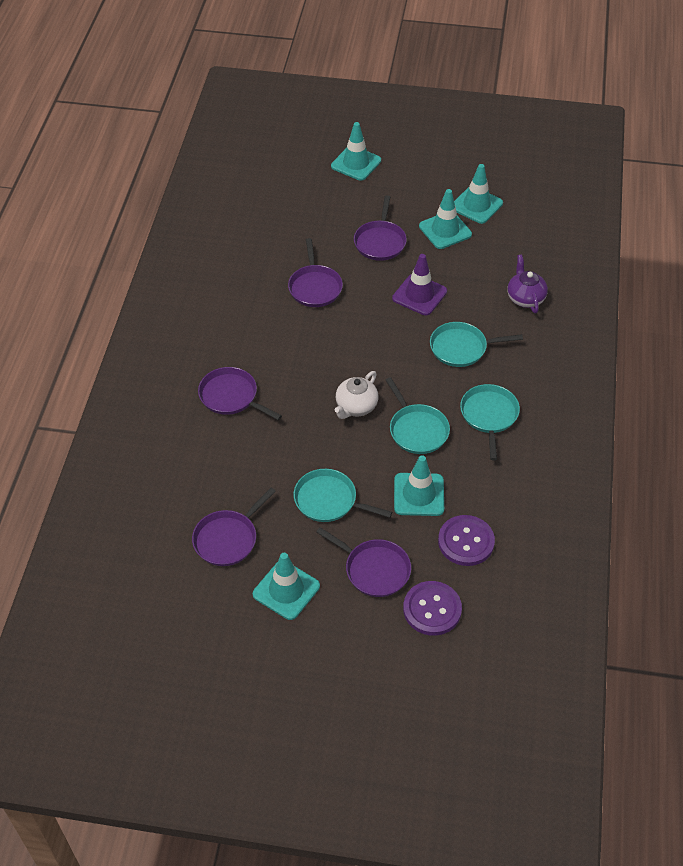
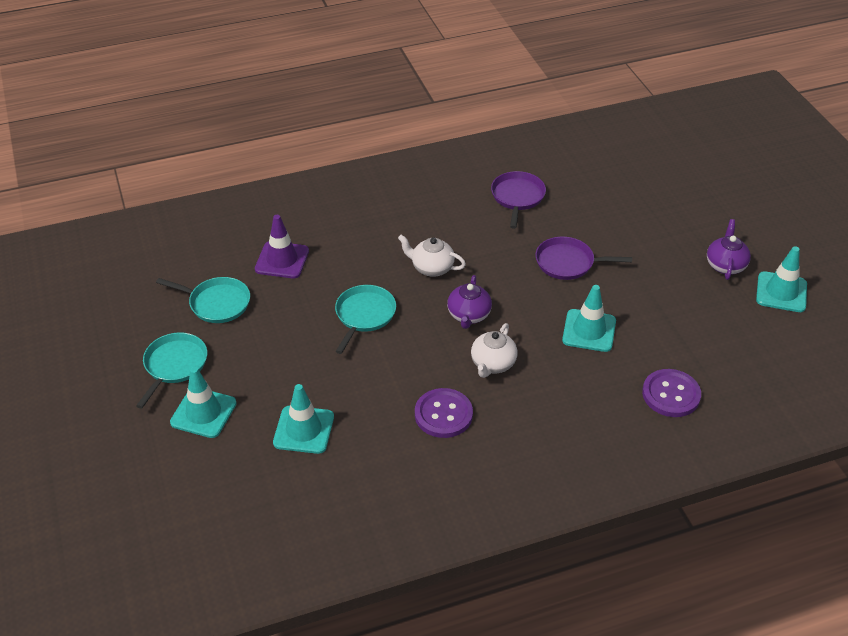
purple pan: 5 -> 2
purple teapot: 1 -> 2
turquoise pan: 4 -> 3
turquoise traffic cone: 5 -> 4
white teapot: 1 -> 2

